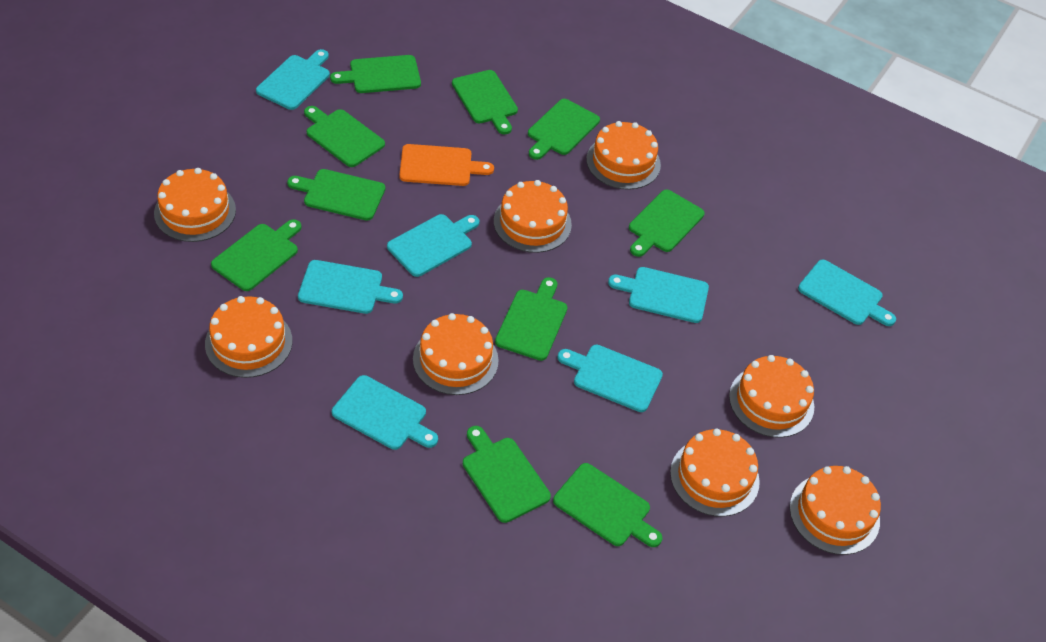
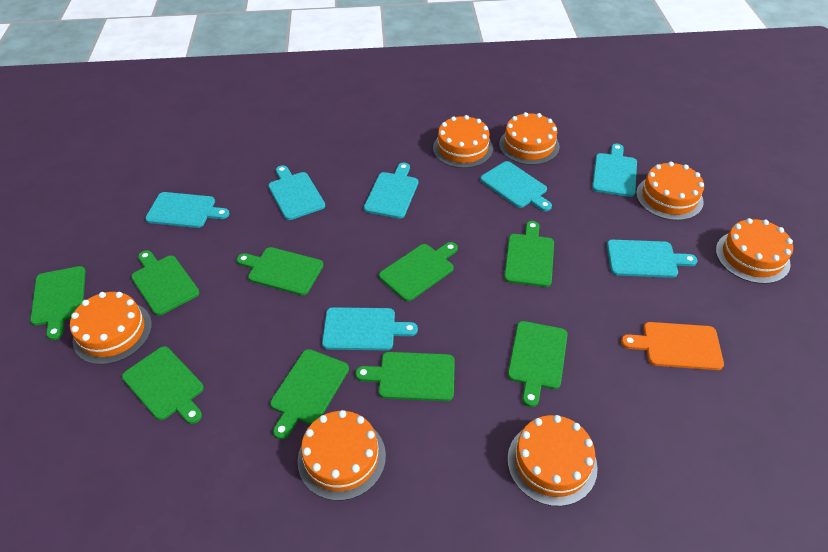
green cutting board: 10 -> 9
orange cake: 8 -> 7

